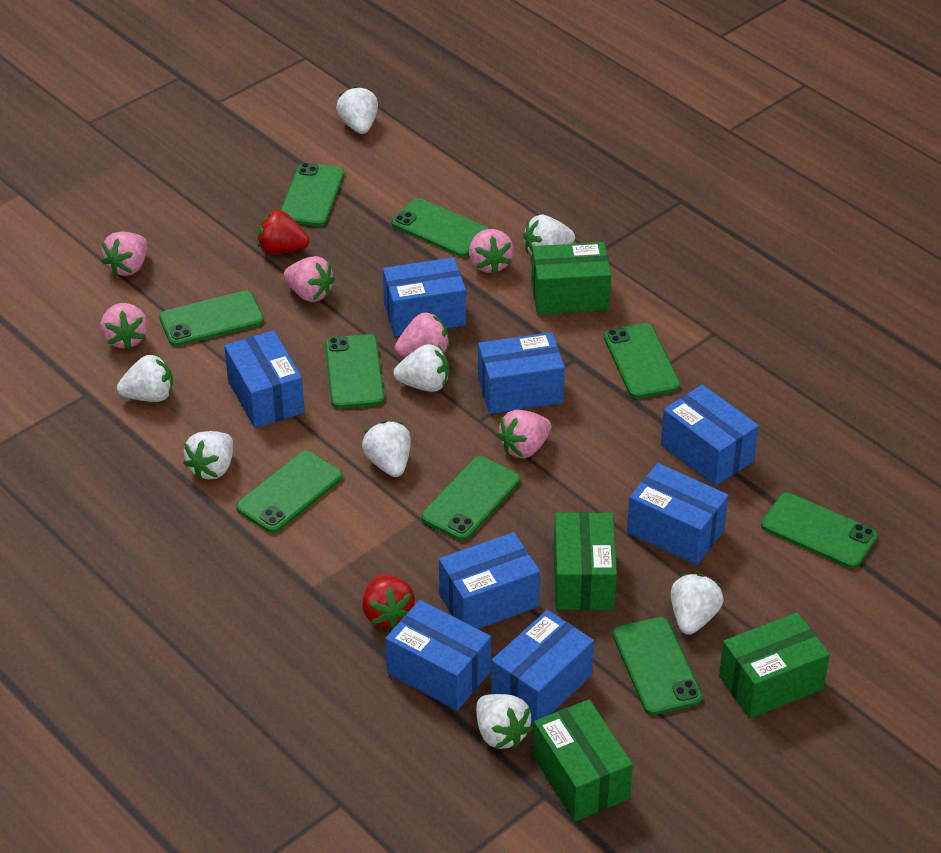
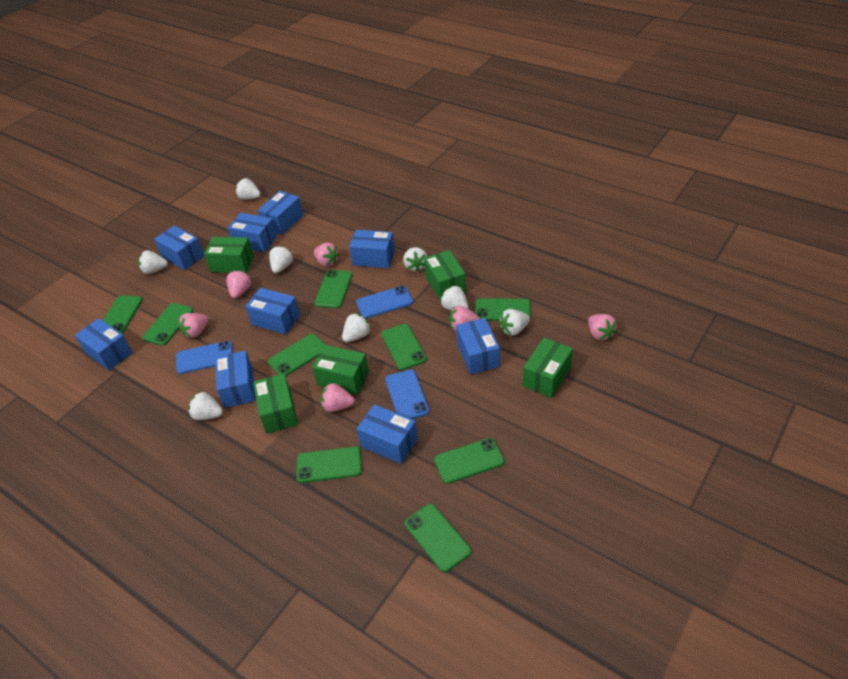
blue box: 8 -> 9
blue phone: 0 -> 3
green box: 4 -> 5
red strawberry: 2 -> 0

